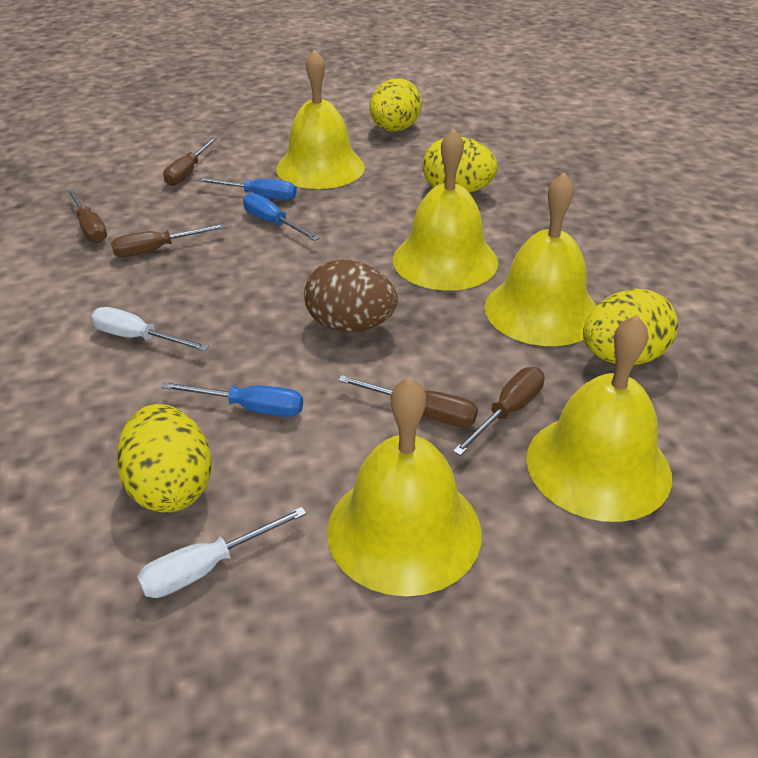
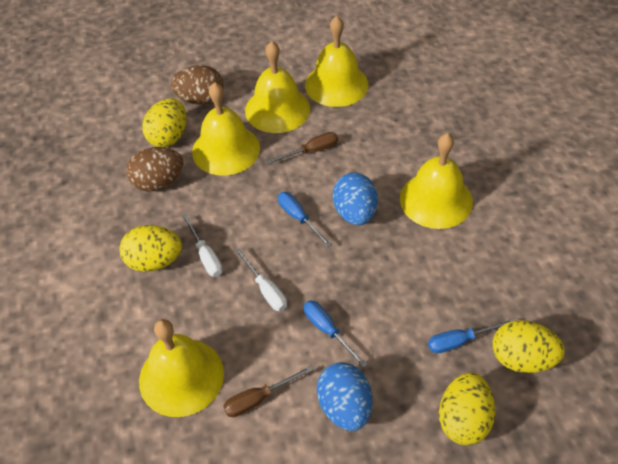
blue egg: 0 -> 2
brown egg: 1 -> 2
brown screwdriver: 5 -> 2

